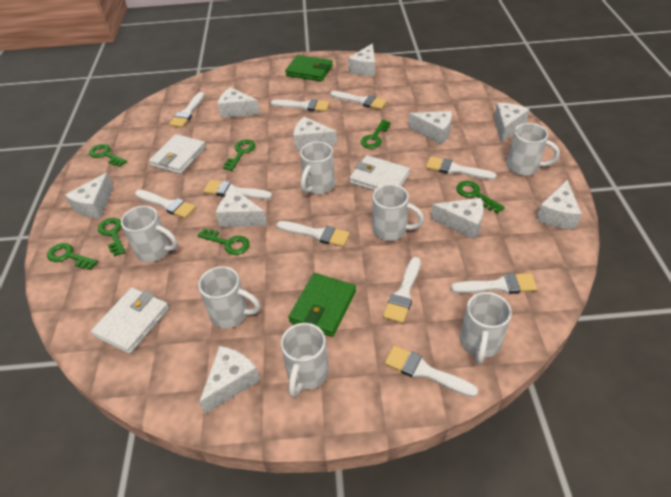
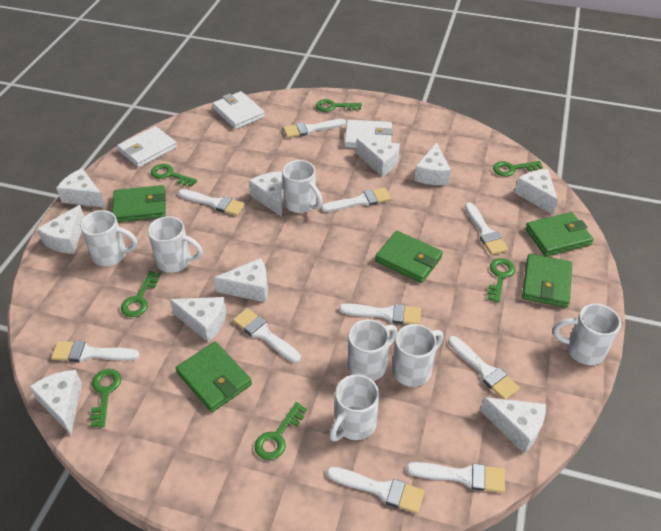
green wallet: 2 -> 5

